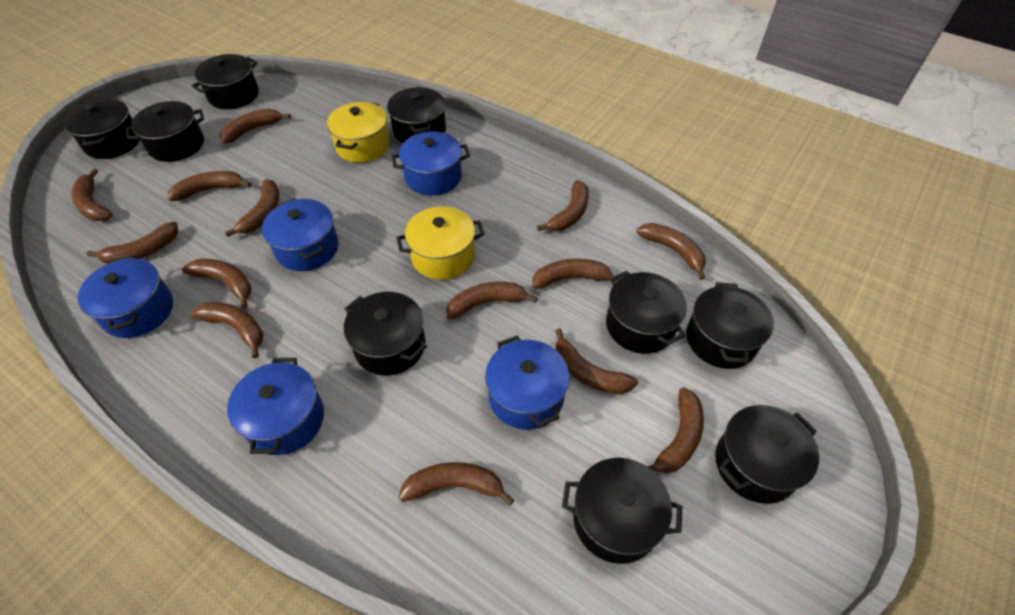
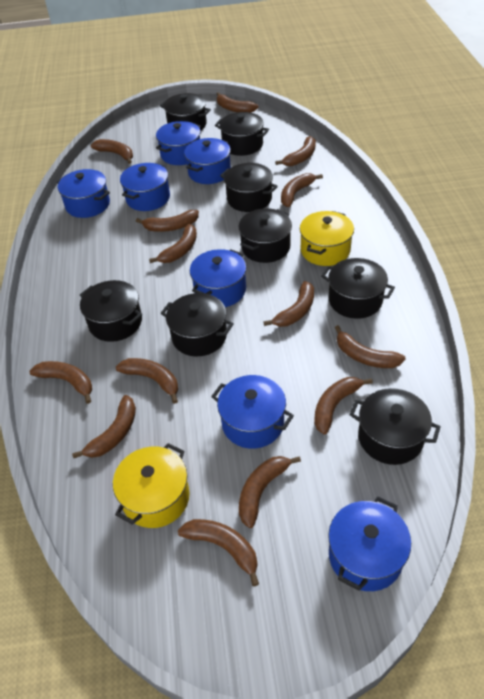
black pot: 9 -> 8
blue pot: 5 -> 7

